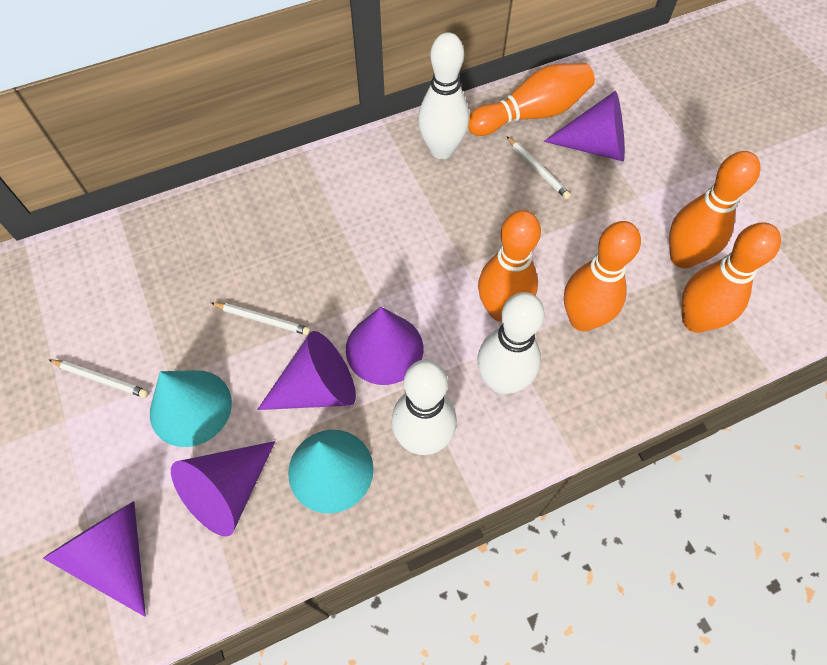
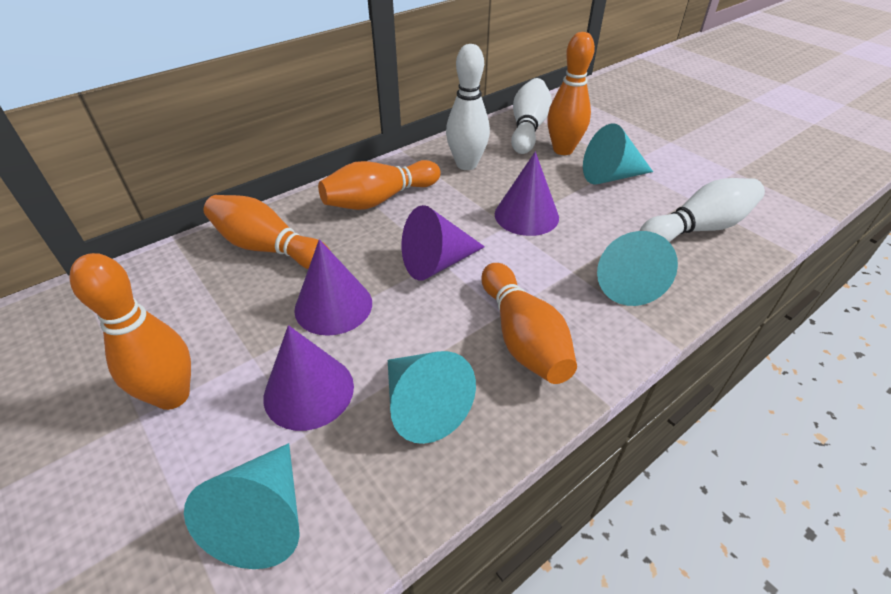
purple cone: 5 -> 4
turquoise cone: 2 -> 4
white pencil: 3 -> 0

